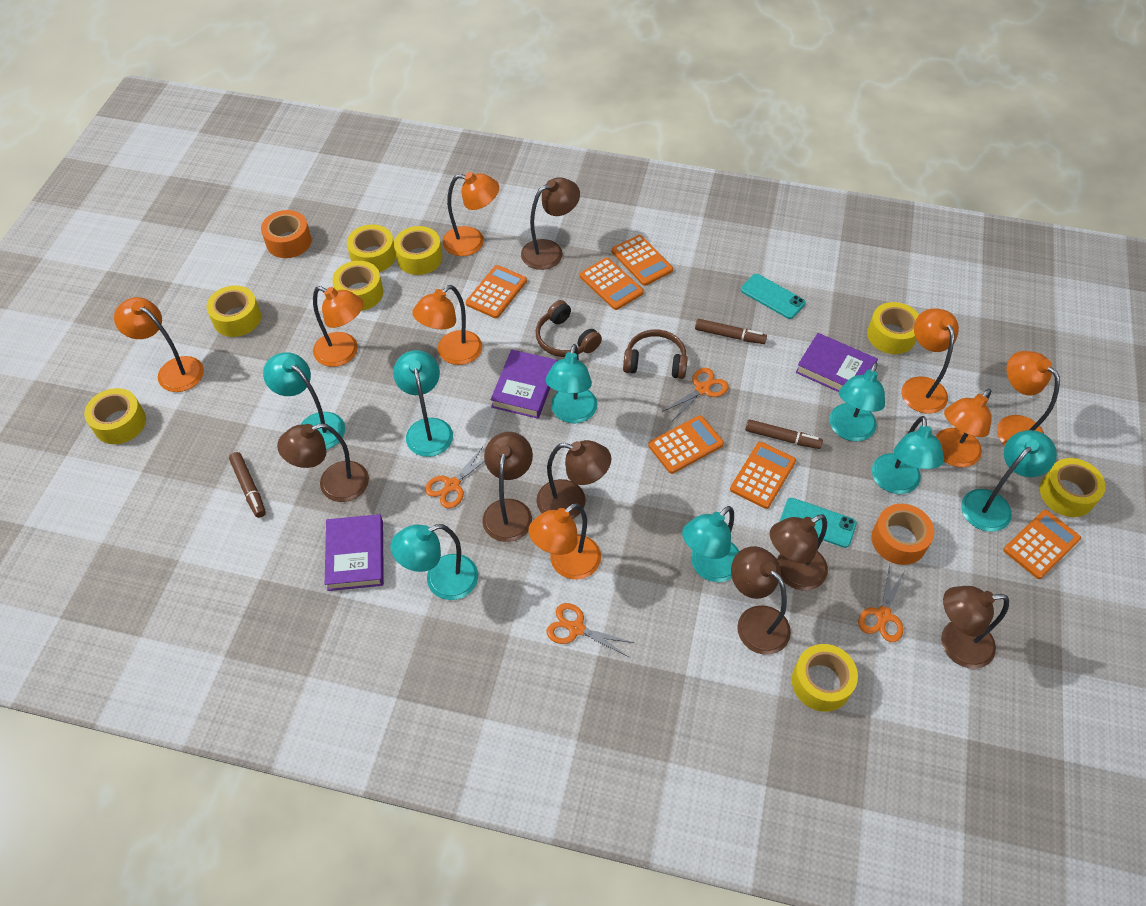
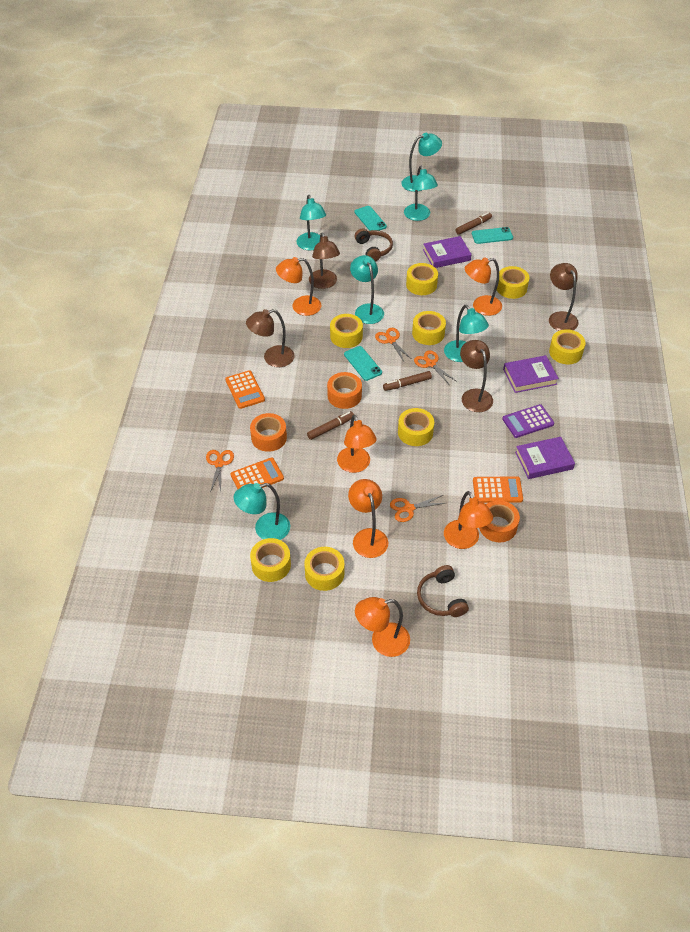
brown lamp: 7 -> 4
orange calculator: 6 -> 3
orange lamp: 8 -> 6
orange tape: 2 -> 3
purple calculator: 0 -> 1
turquoise lamp: 8 -> 6
turquoise phone: 2 -> 3

